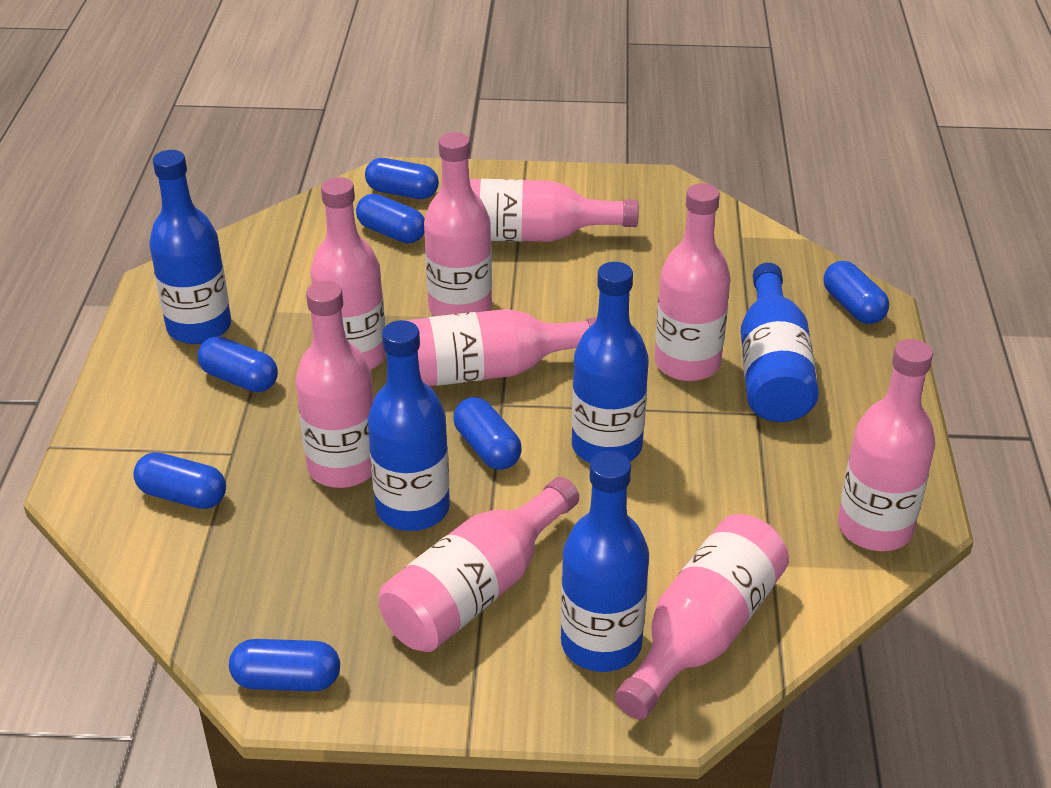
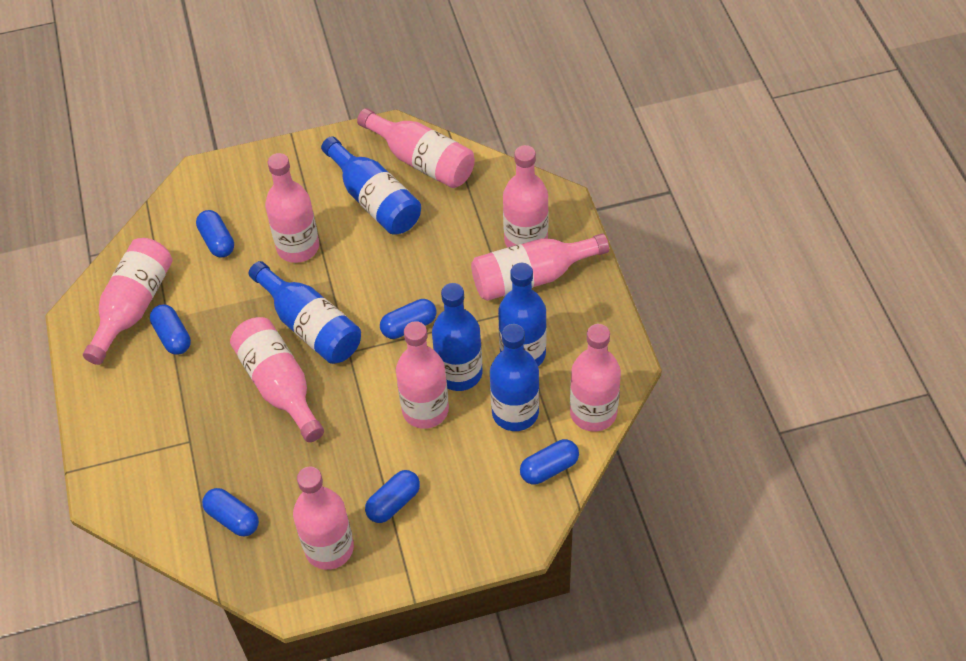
blue capsule: 7 -> 6

